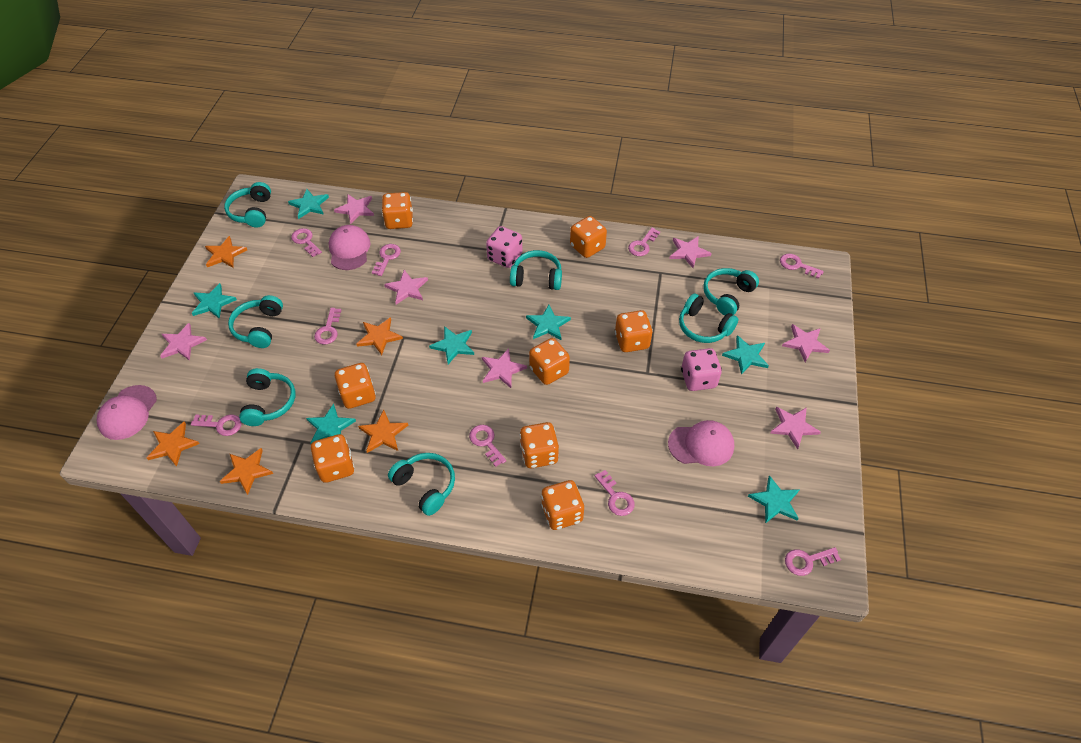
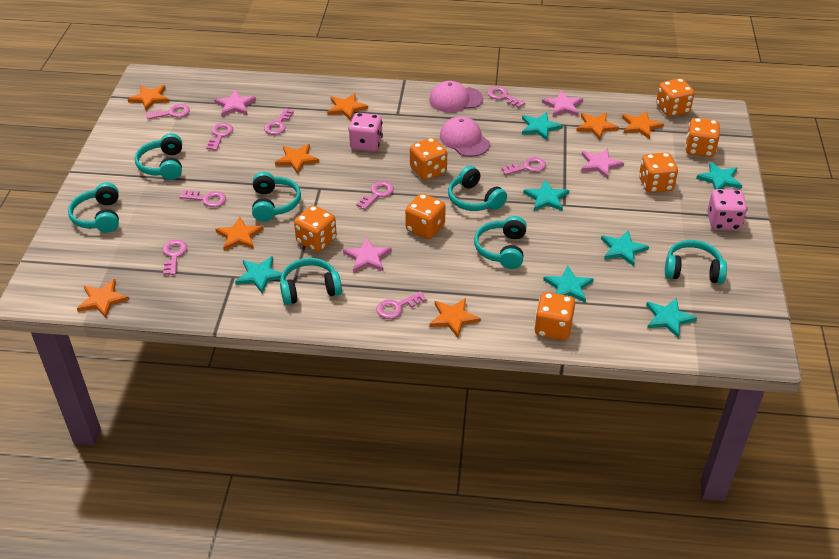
orange dice: 8 -> 7
orange star: 5 -> 8
pink cap: 3 -> 2
pink star: 7 -> 4

